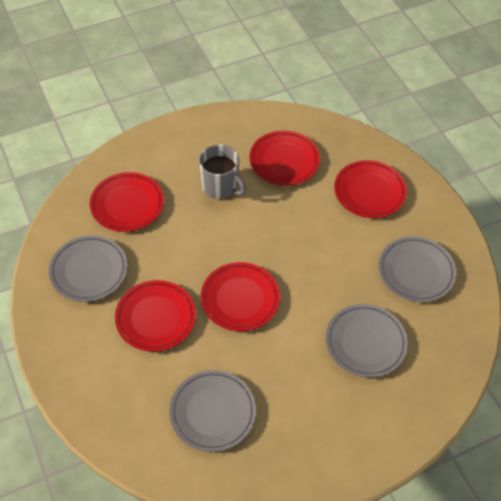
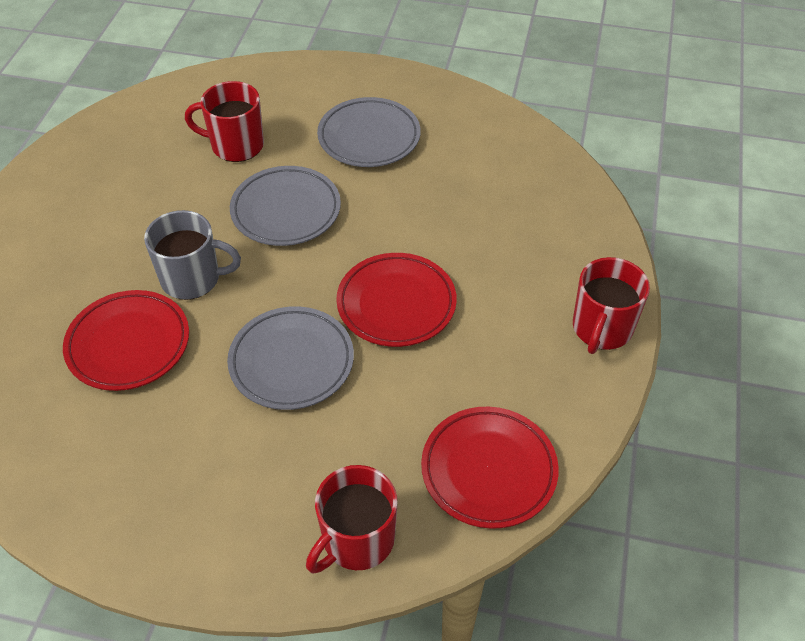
grey plate: 4 -> 3
red mug: 0 -> 3
red plate: 5 -> 3

